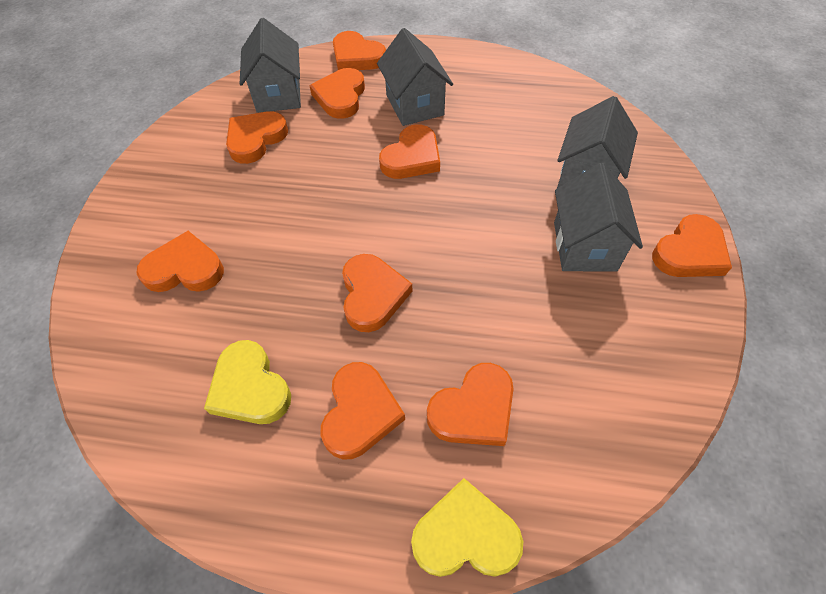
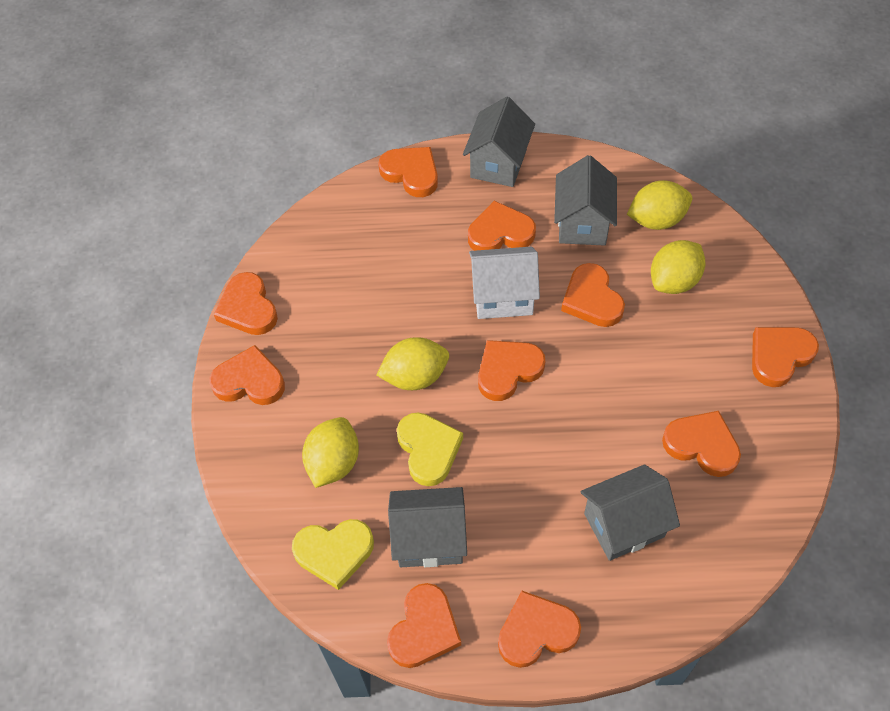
orange heart: 9 -> 10
white house: 0 -> 1
yellow lemon: 0 -> 4

